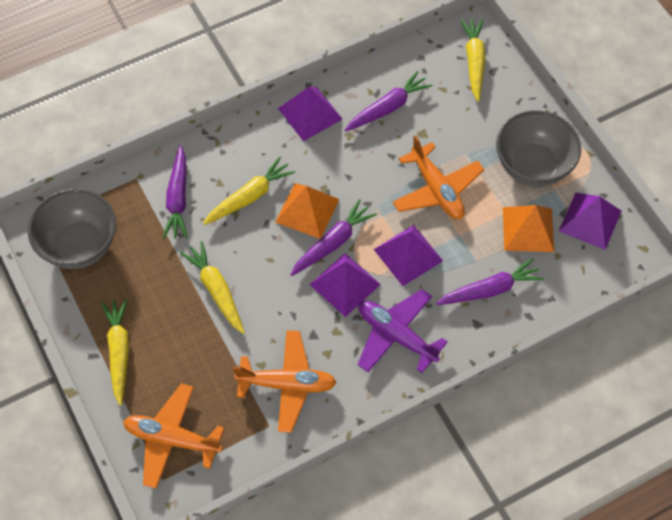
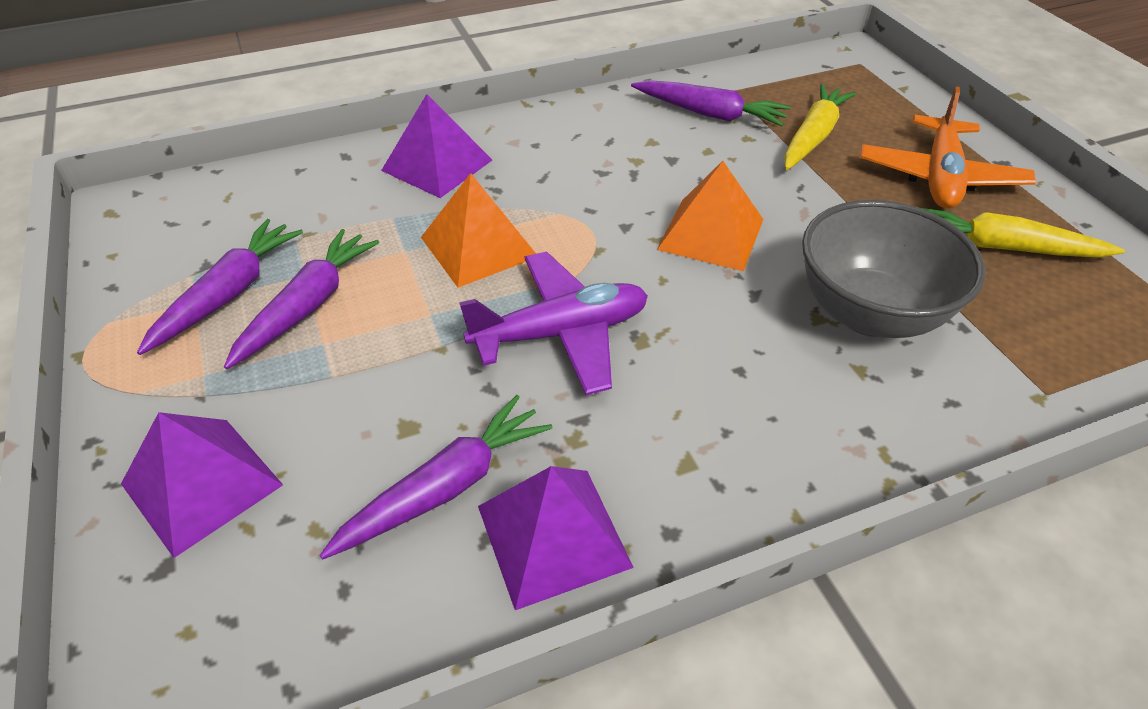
grey bowl: 2 -> 1
orange plane: 3 -> 1
purple pyramid: 4 -> 3
yellow carrot: 4 -> 2

